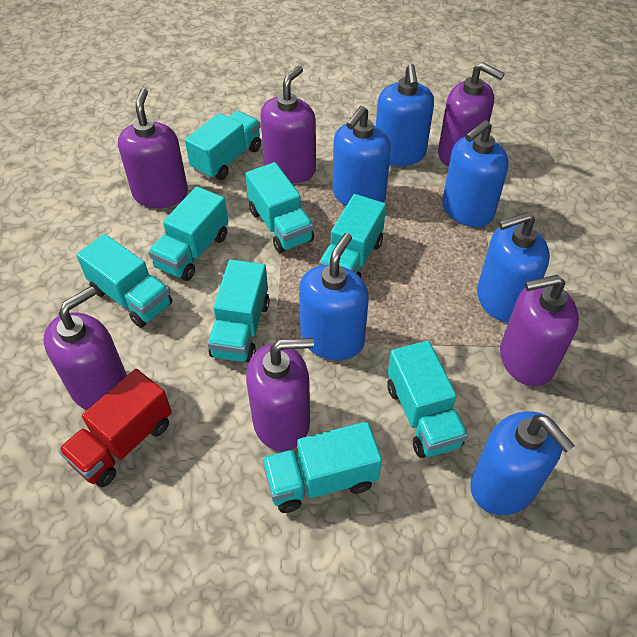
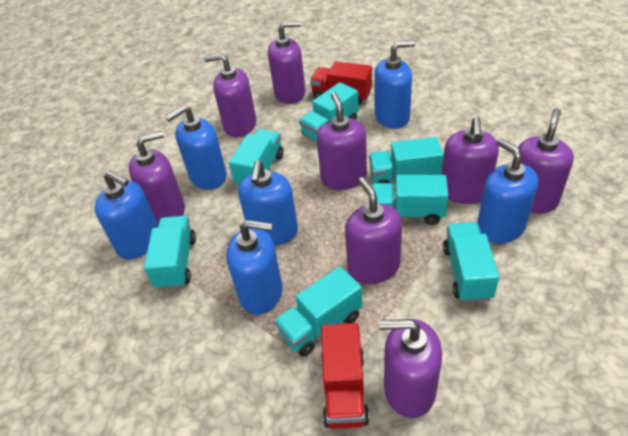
purple soap dispenser: 6 -> 8
red truck: 1 -> 2
turquoise truck: 8 -> 7

